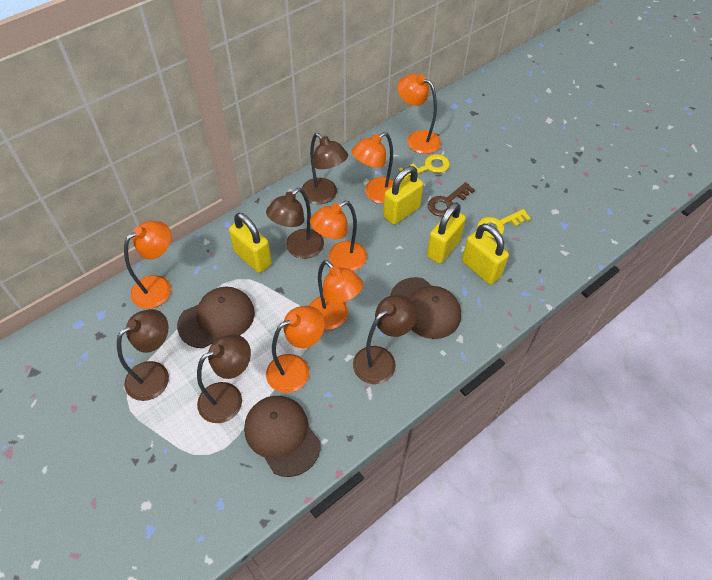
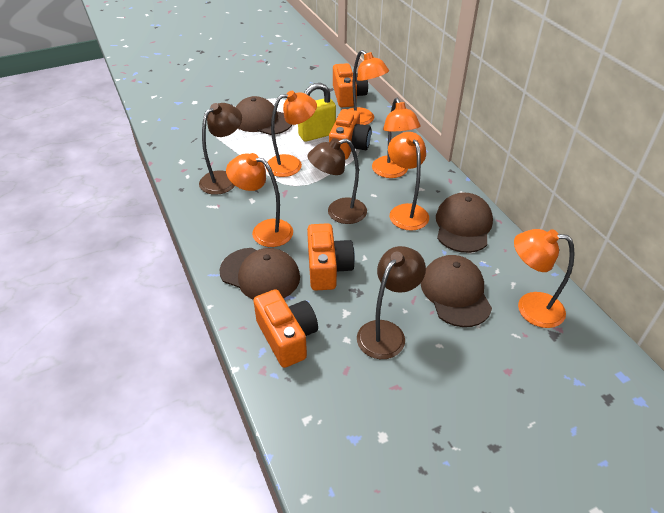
brown cap: 3 -> 4
brown key: 1 -> 0
brown lamp: 5 -> 3
orange camera: 0 -> 4
yellow key: 2 -> 0
yellow padlock: 4 -> 1

